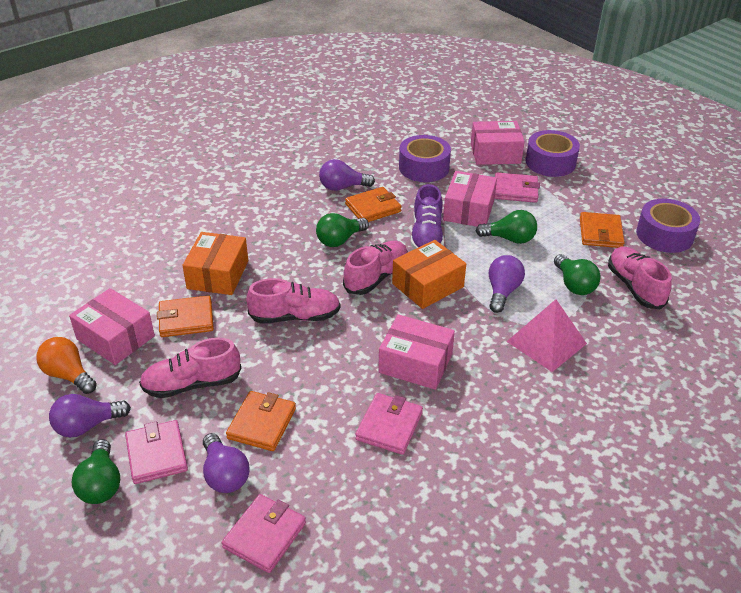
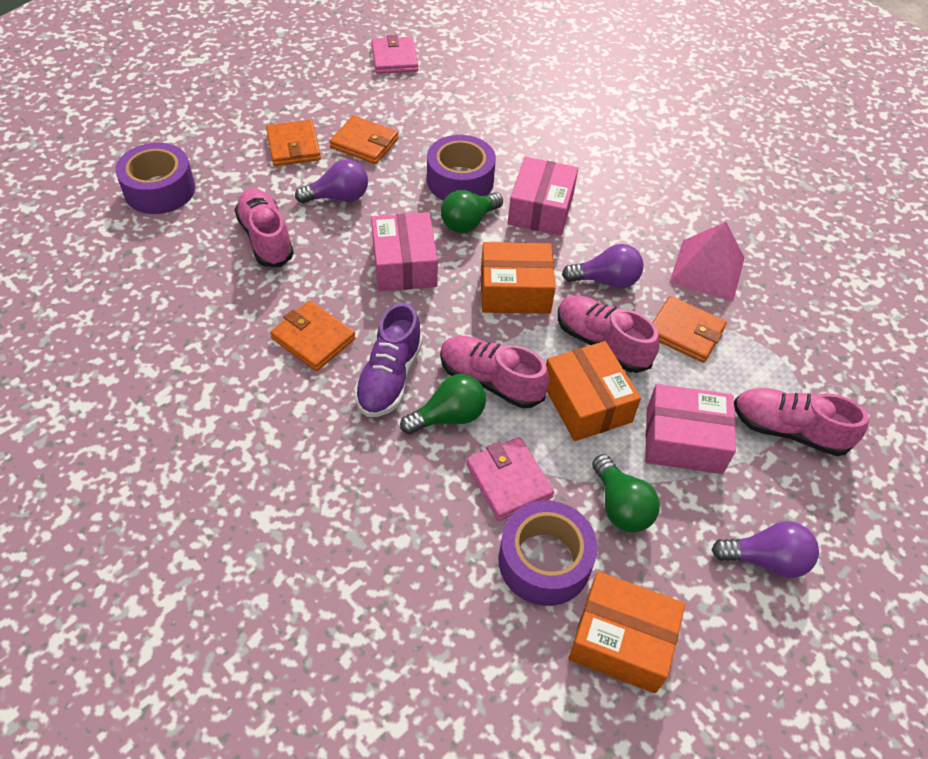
green light bulb: 4 -> 3
orange box: 2 -> 3
orange light bulb: 1 -> 0
pink box: 4 -> 3
pink wallet: 4 -> 2
purple light bulb: 4 -> 3

